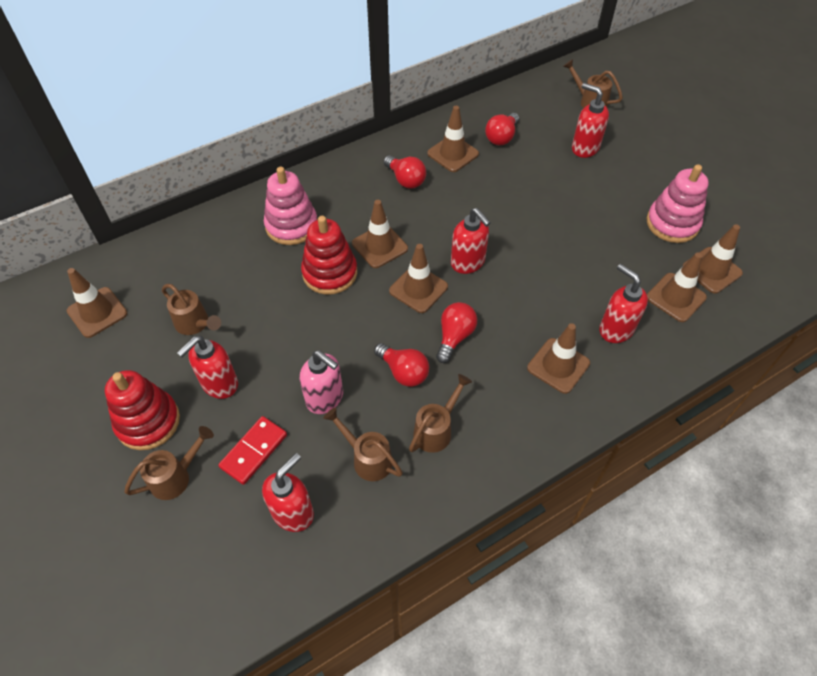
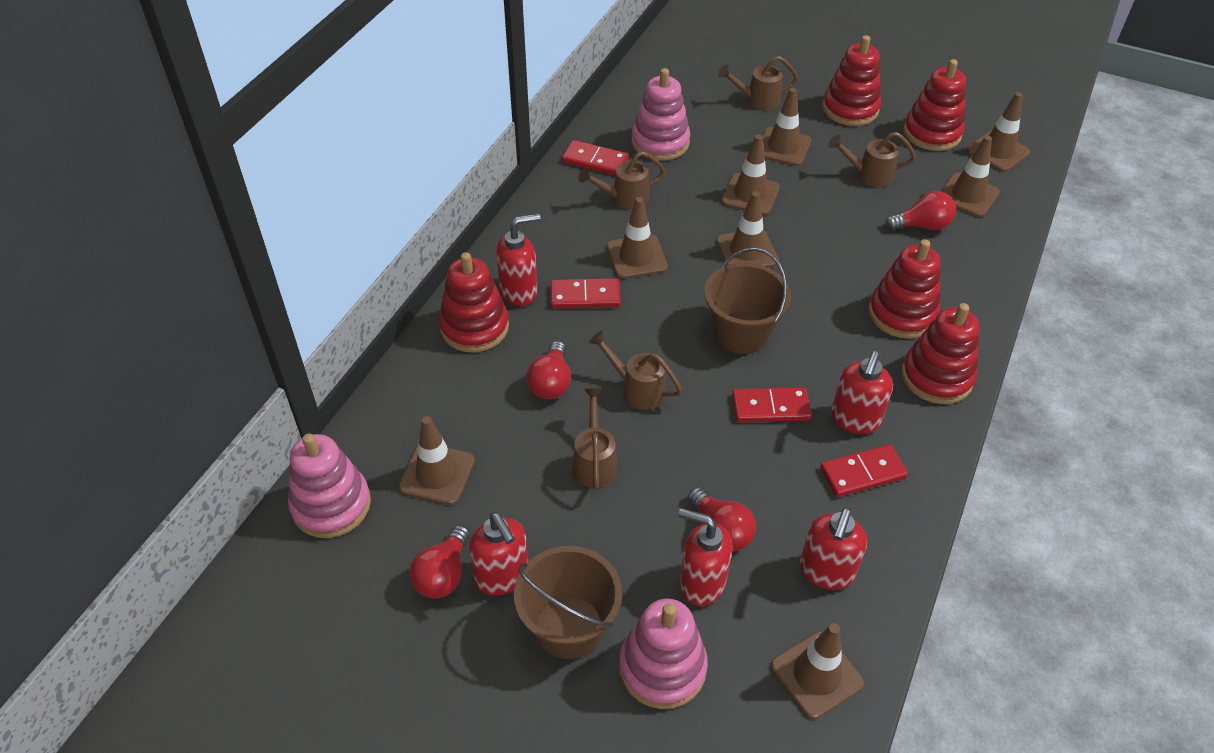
brown bucket: 0 -> 2
brown traffic cone: 7 -> 8
pink soap dispenser: 1 -> 0
pink stacking toy: 2 -> 3
red domino: 1 -> 4
red stacking toy: 2 -> 5

